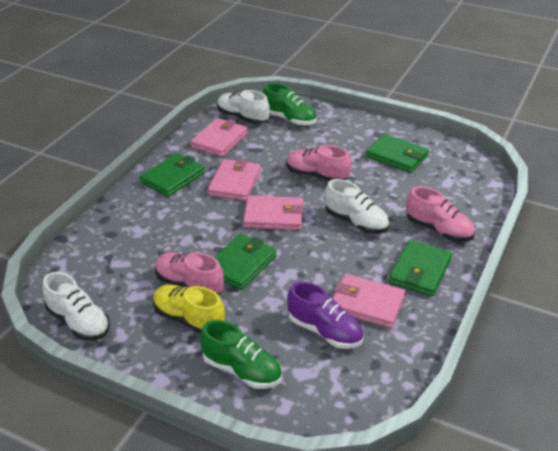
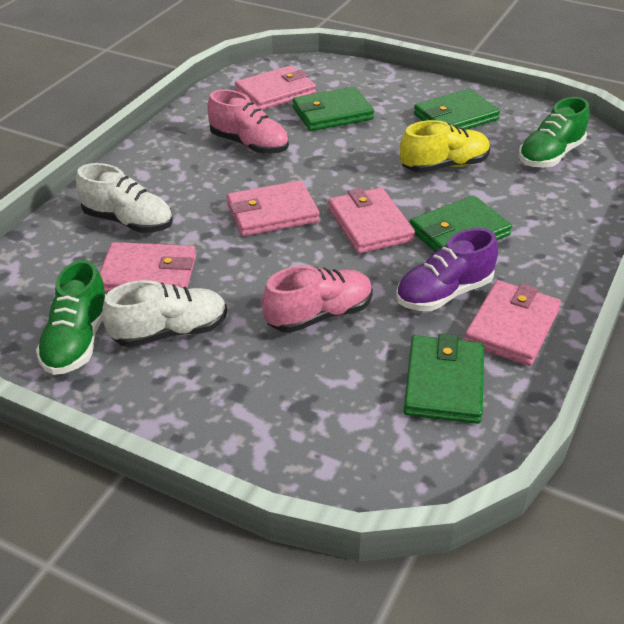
pink shoe: 3 -> 2
pink wallet: 4 -> 5
white shoe: 3 -> 2

